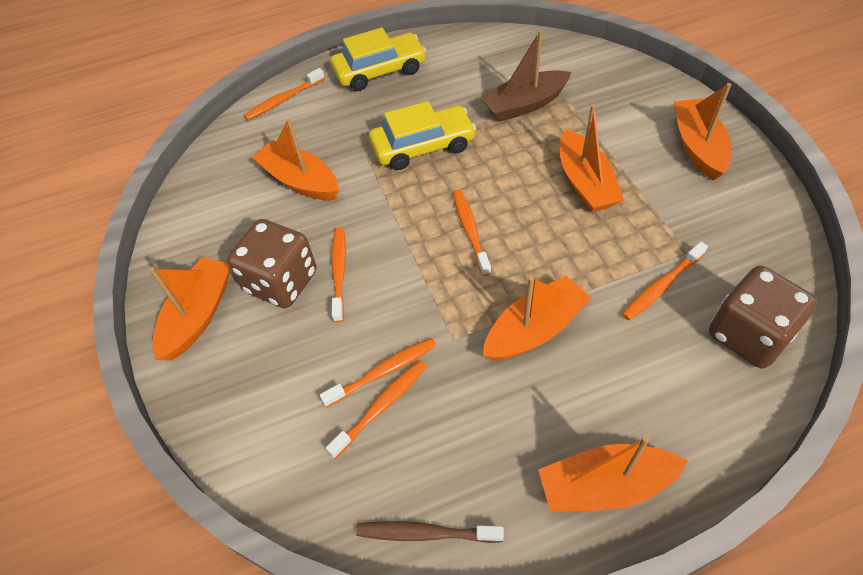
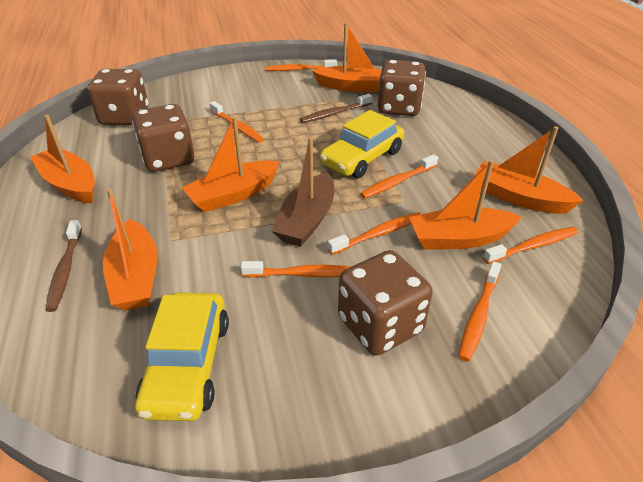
brown dice: 2 -> 4
brown toothbrush: 1 -> 2
orange toothbrush: 6 -> 7

